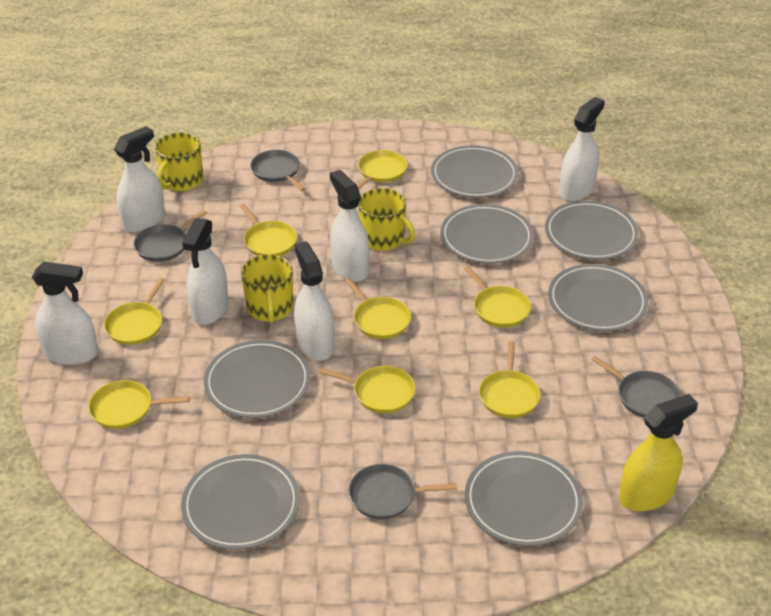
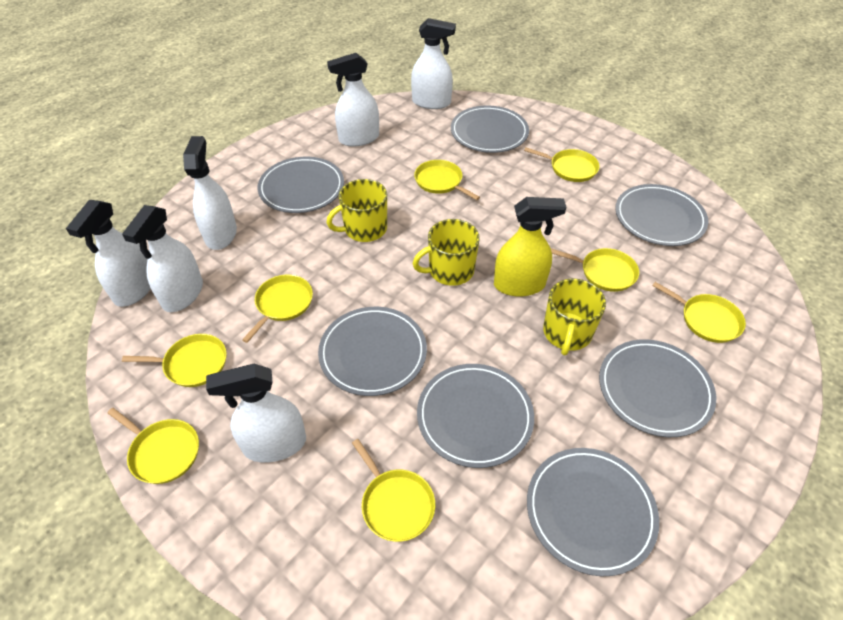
grey pan: 4 -> 0

